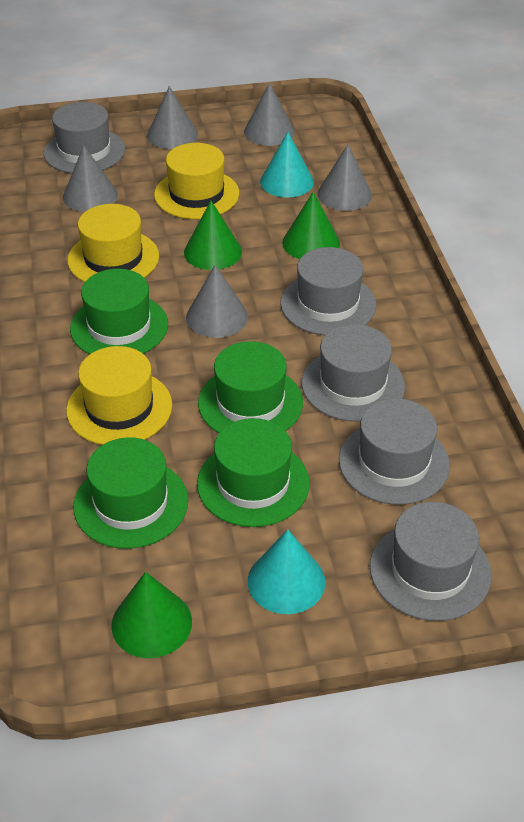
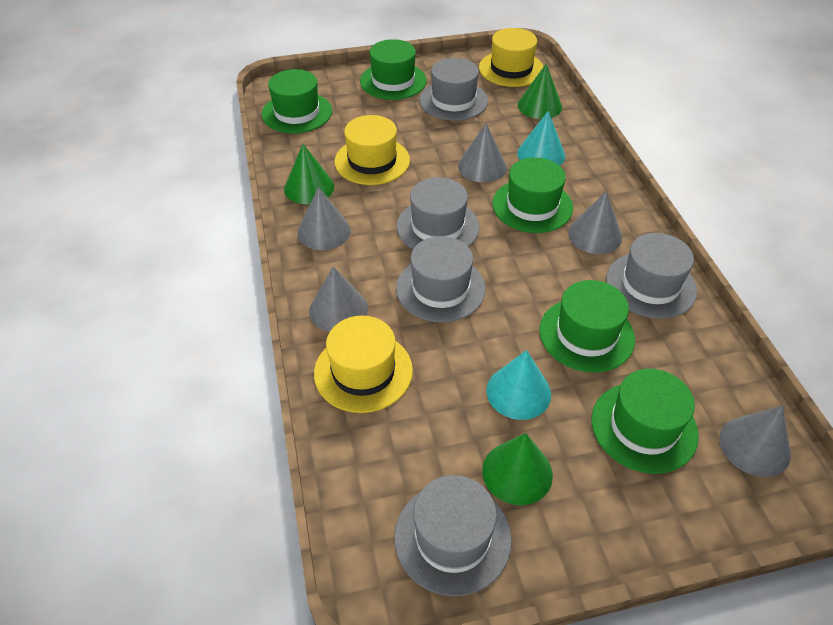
green hat: 4 -> 5

